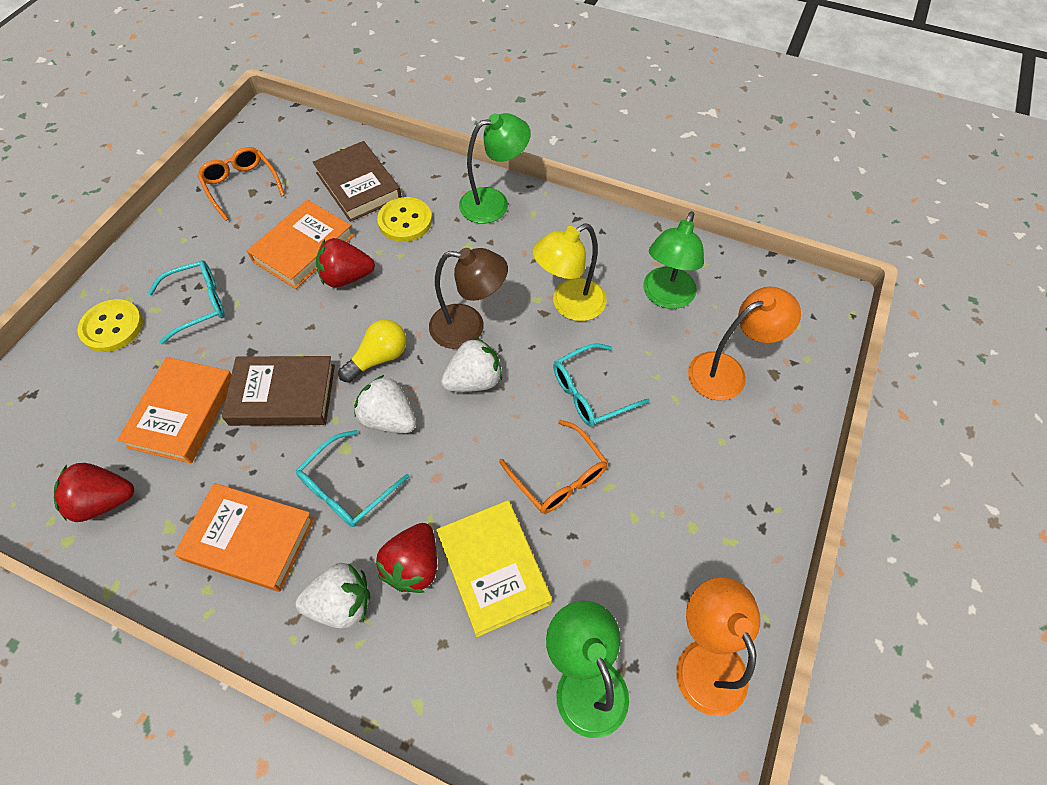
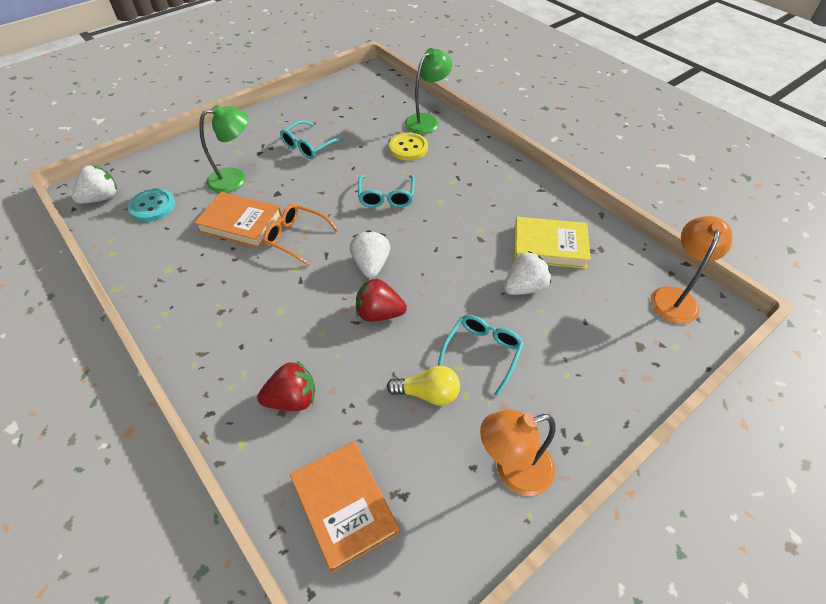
brown book: 2 -> 0
brown lamp: 1 -> 0
green lamp: 3 -> 2
orange book: 3 -> 2
orange glasses: 2 -> 1
red strawberry: 3 -> 2
turquoise button: 0 -> 1
yellow button: 2 -> 1
yellow lamp: 1 -> 0

